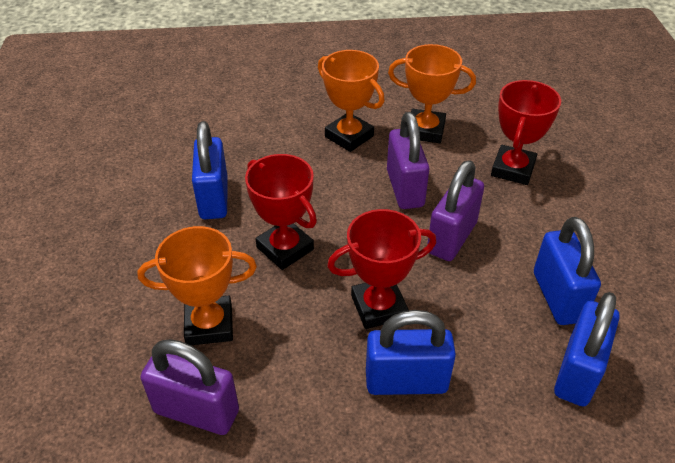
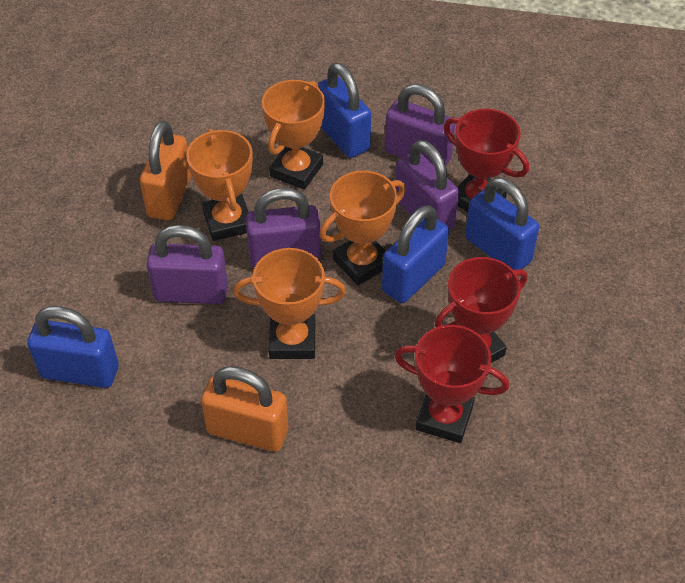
orange padlock: 0 -> 2
orange trophy: 3 -> 4
purple padlock: 3 -> 4

